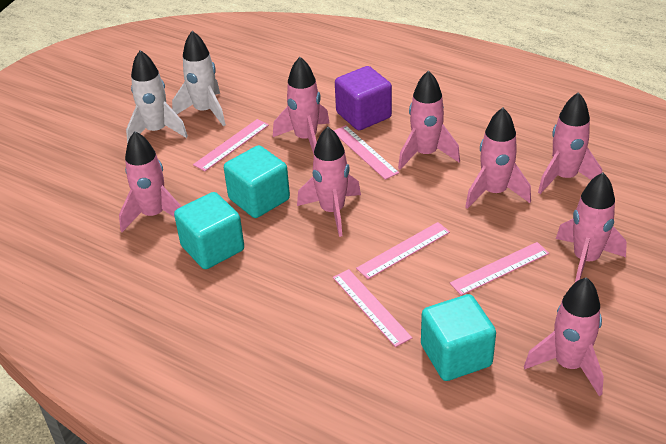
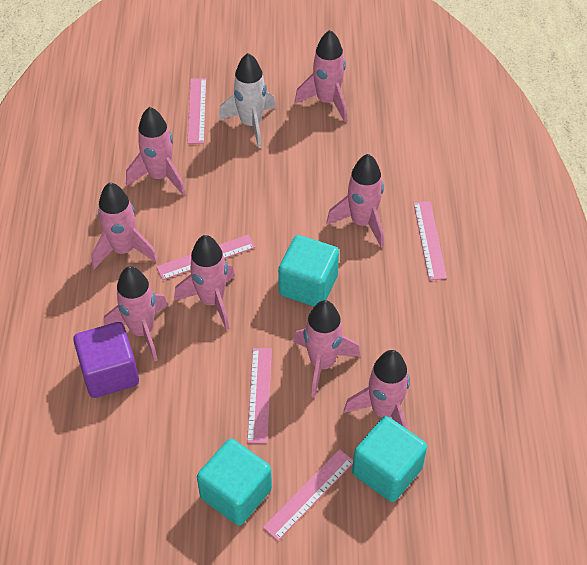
white rocket: 2 -> 1

